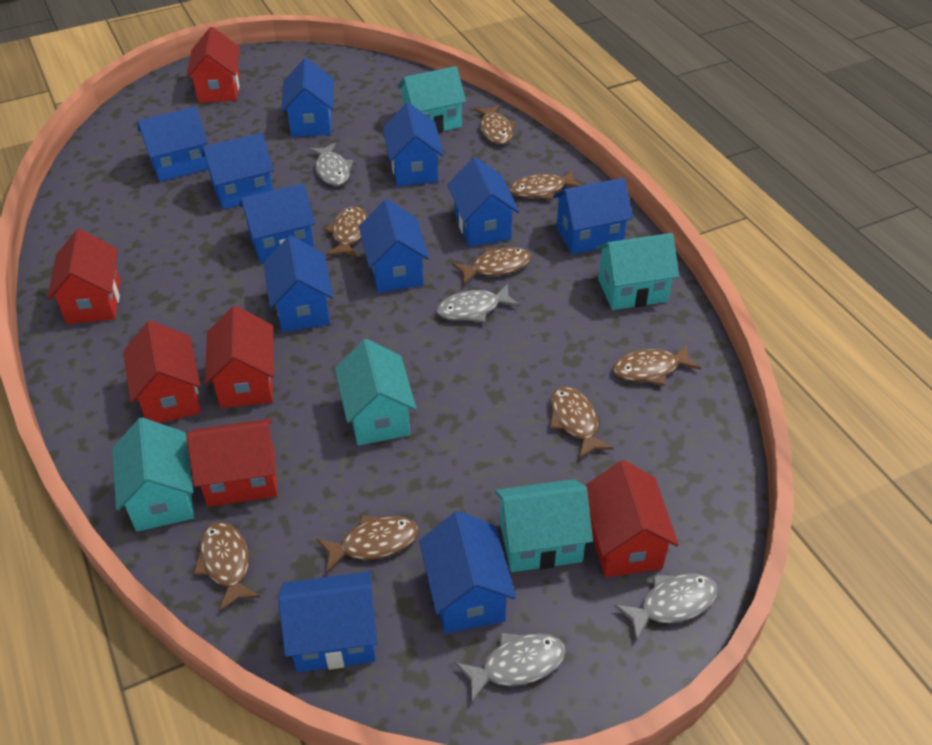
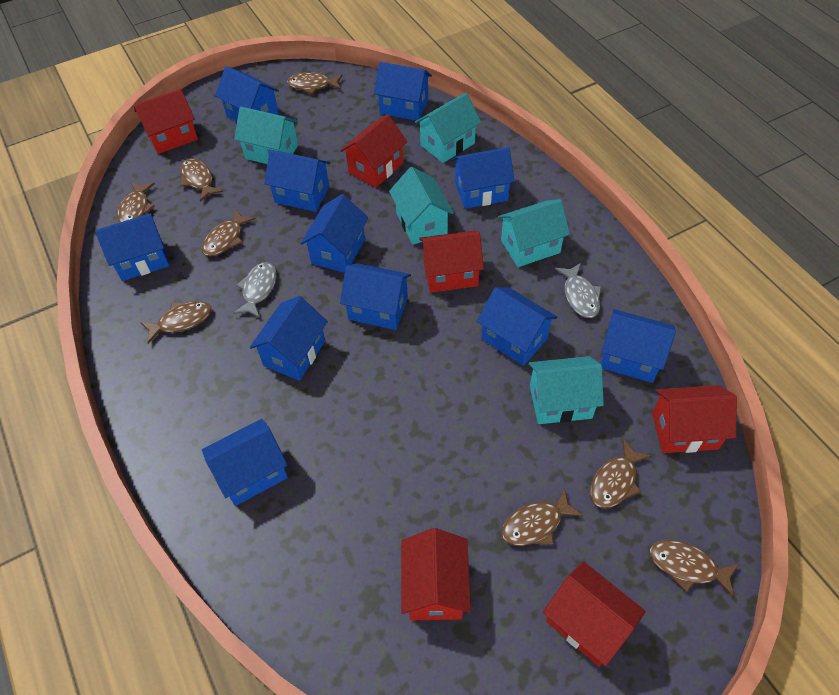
grey fish: 4 -> 2

